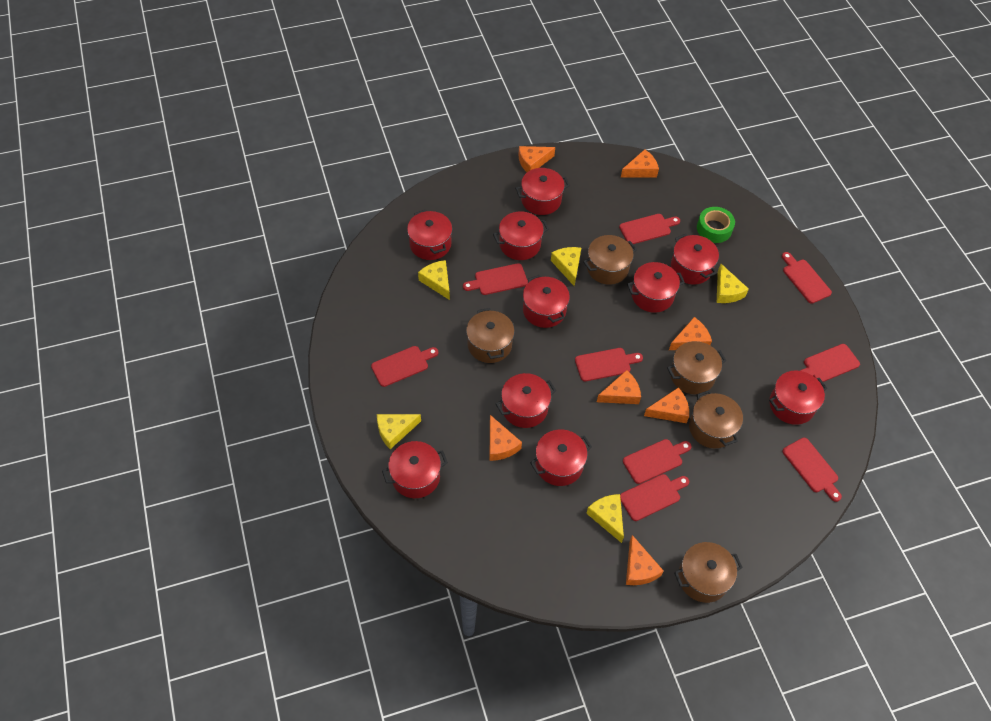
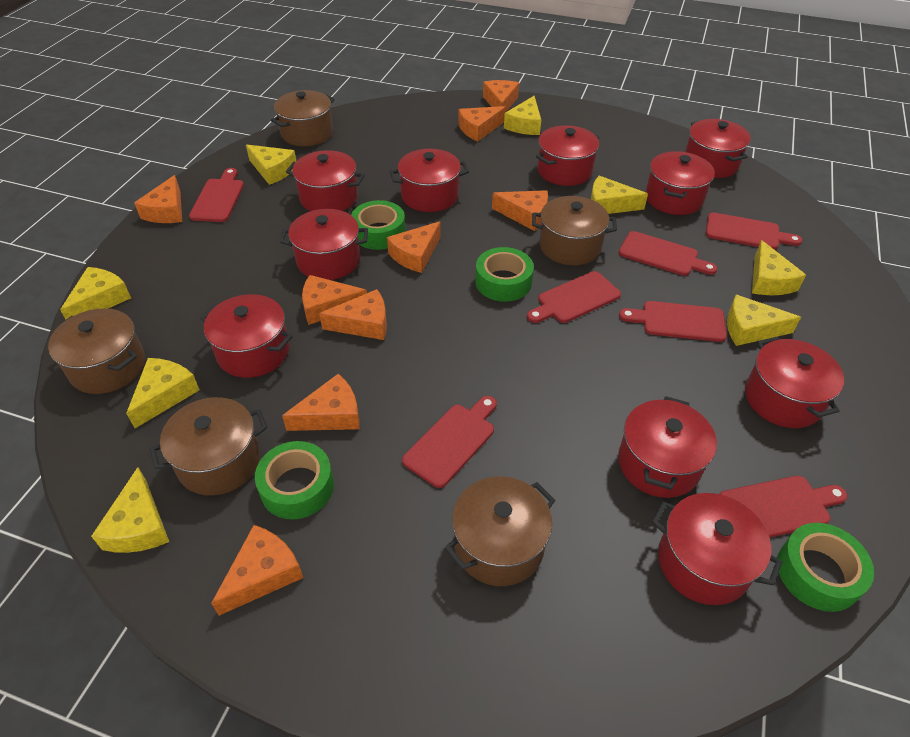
green tape: 1 -> 4
orange cheese: 7 -> 9
red cutting board: 9 -> 7
yellow cheese: 5 -> 8

